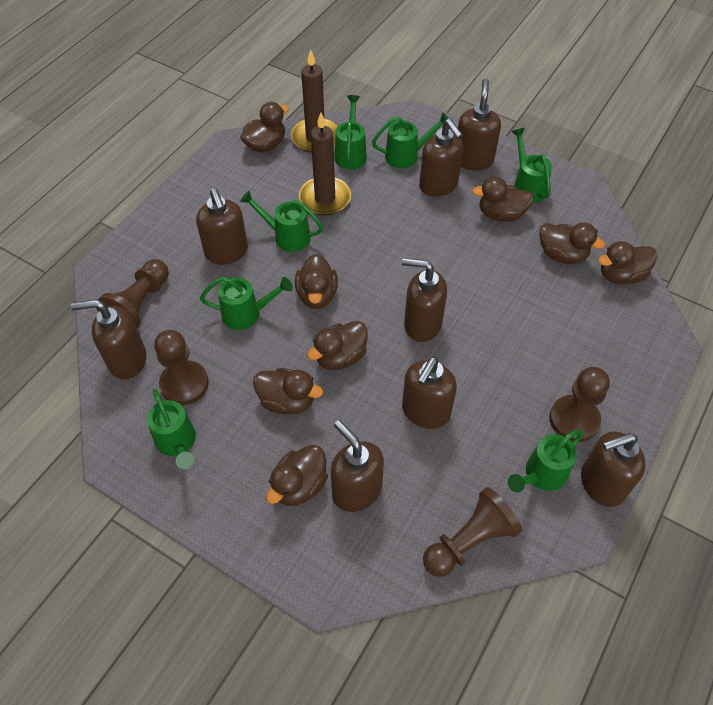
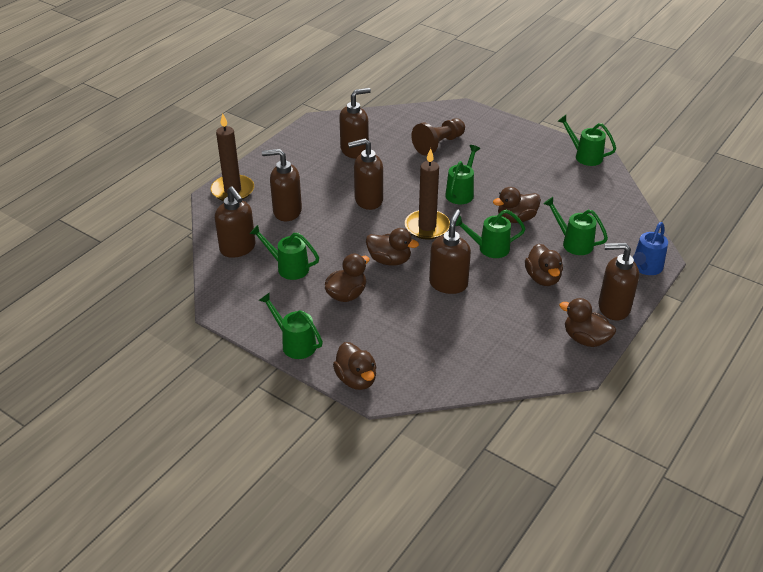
blue watering can: 0 -> 1
brown duck: 8 -> 6
brown pawn: 4 -> 1
brown soap dispenser: 8 -> 6
green watering can: 7 -> 6

